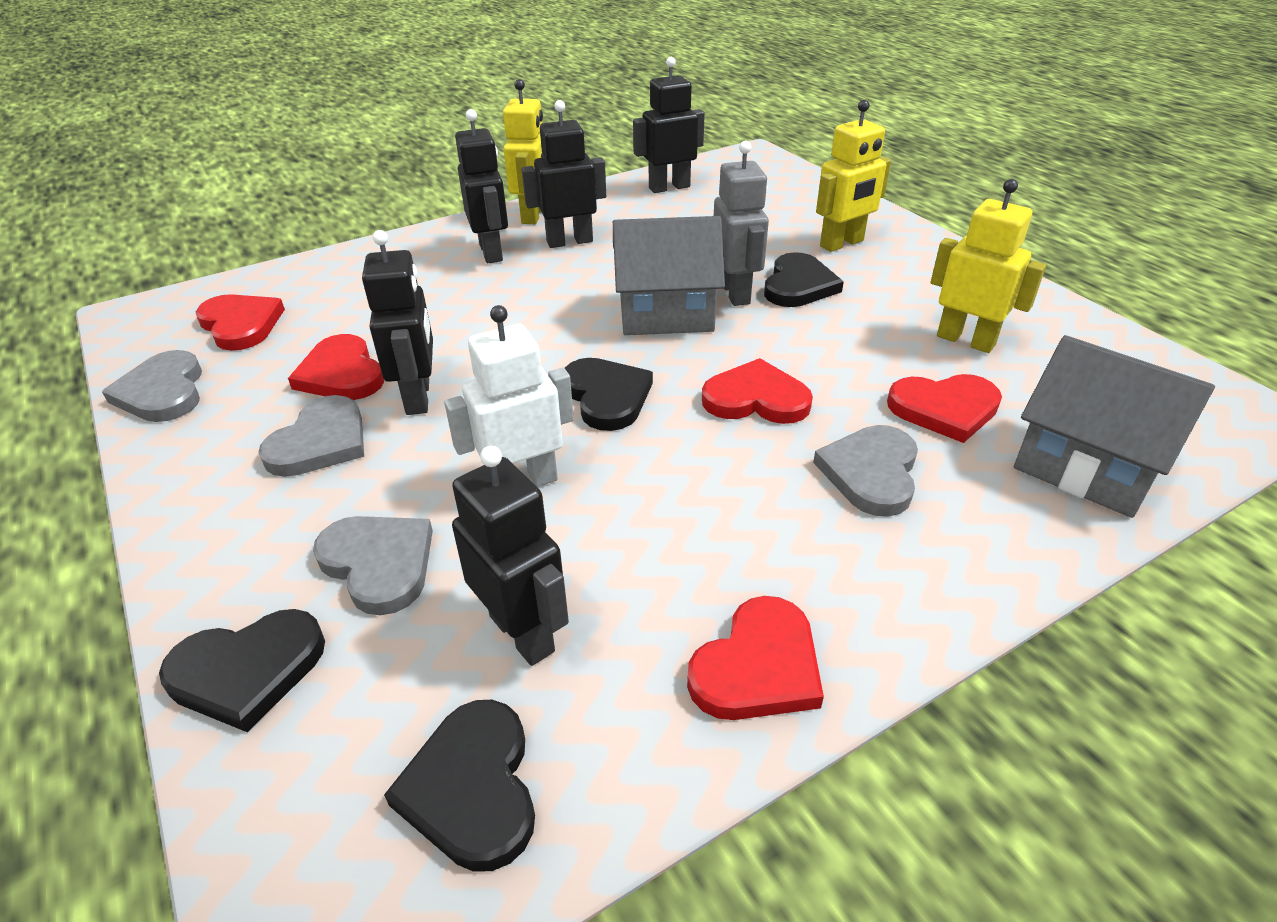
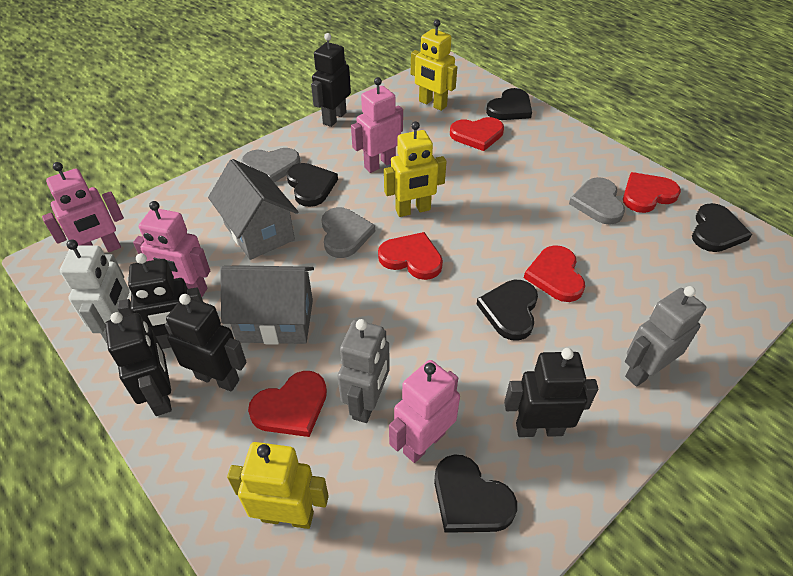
black heart: 4 -> 5
grey heart: 4 -> 3
grey robot: 1 -> 2
pink robot: 0 -> 4

